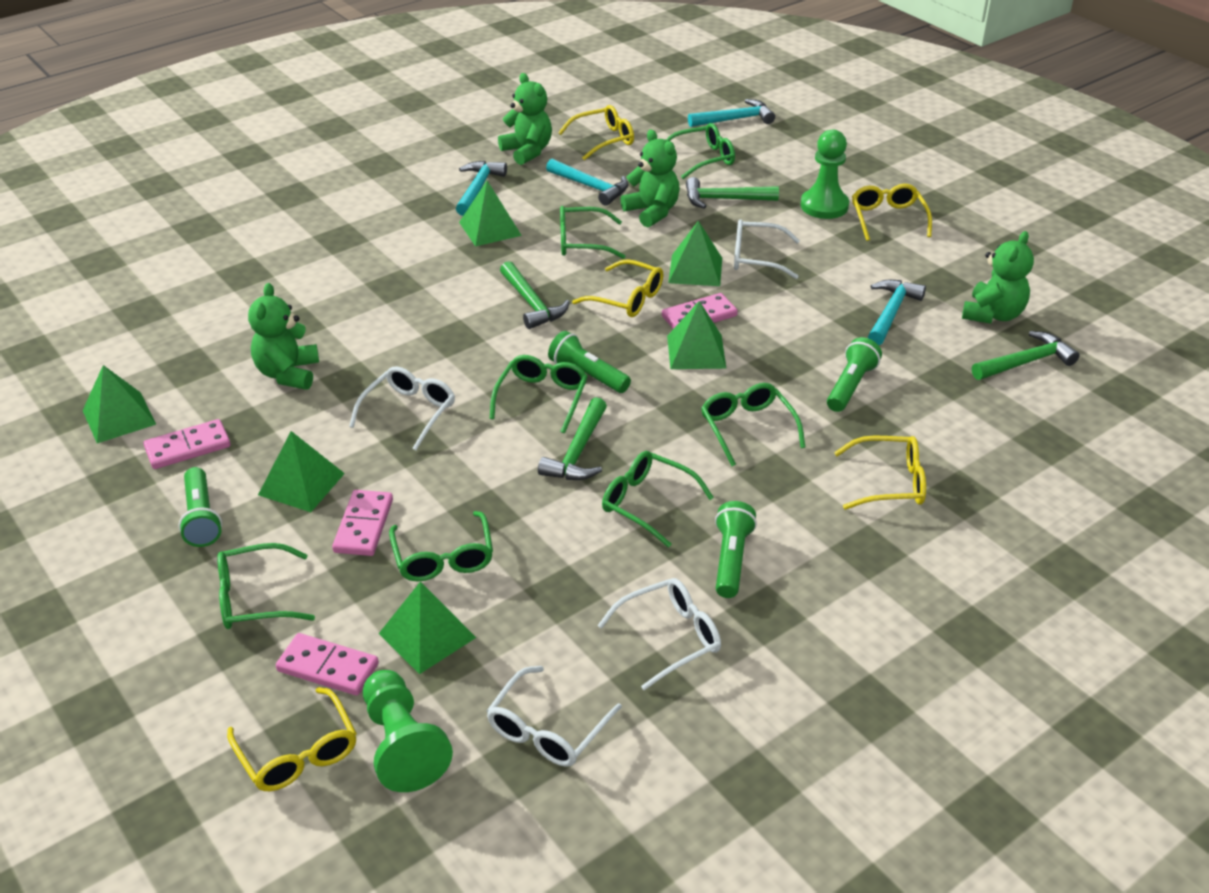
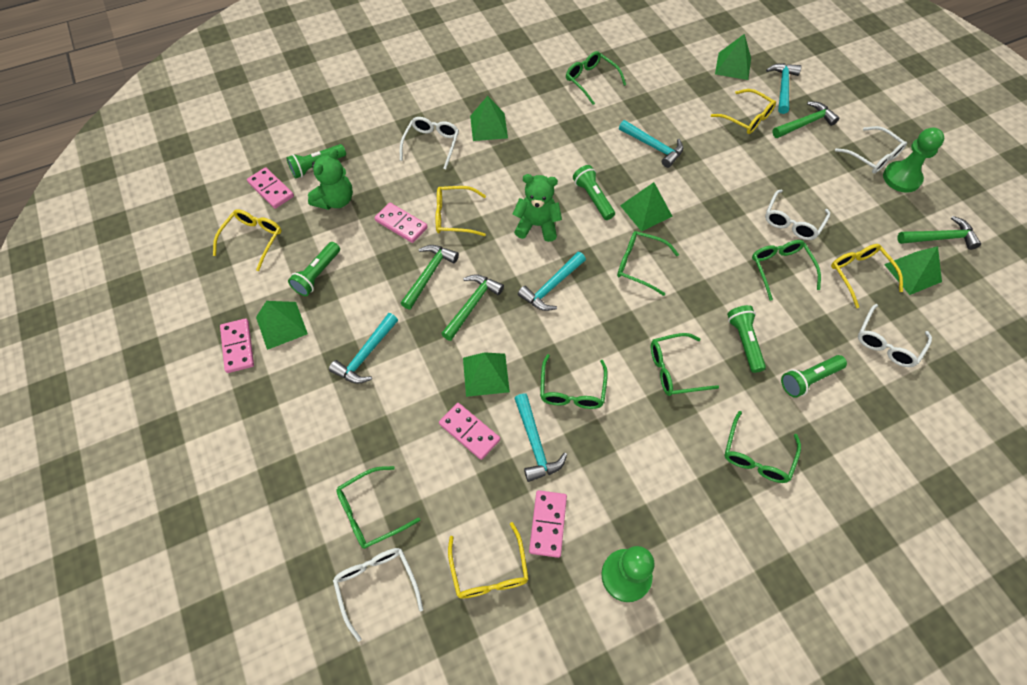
green flashlight: 4 -> 5
green teddy bear: 4 -> 2
pink domino: 4 -> 5
turquoise hammer: 4 -> 5
white glasses: 4 -> 5

